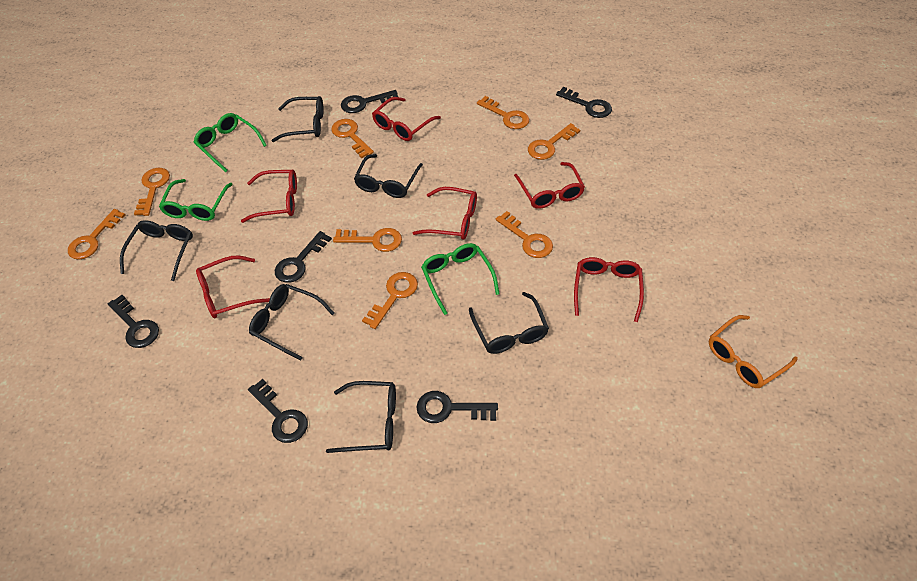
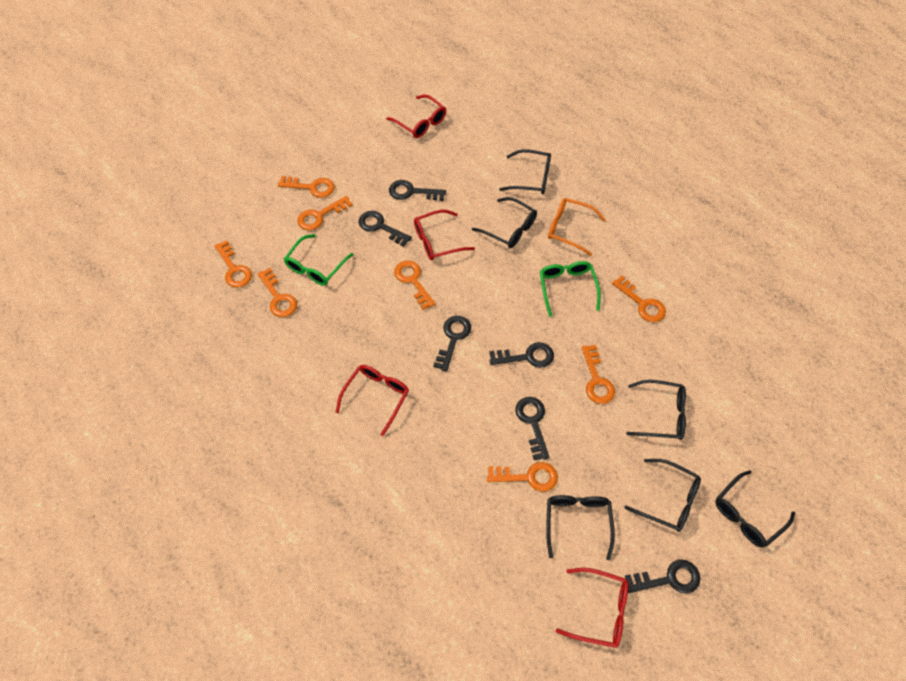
green glasses: 3 -> 2
red glasses: 6 -> 4

